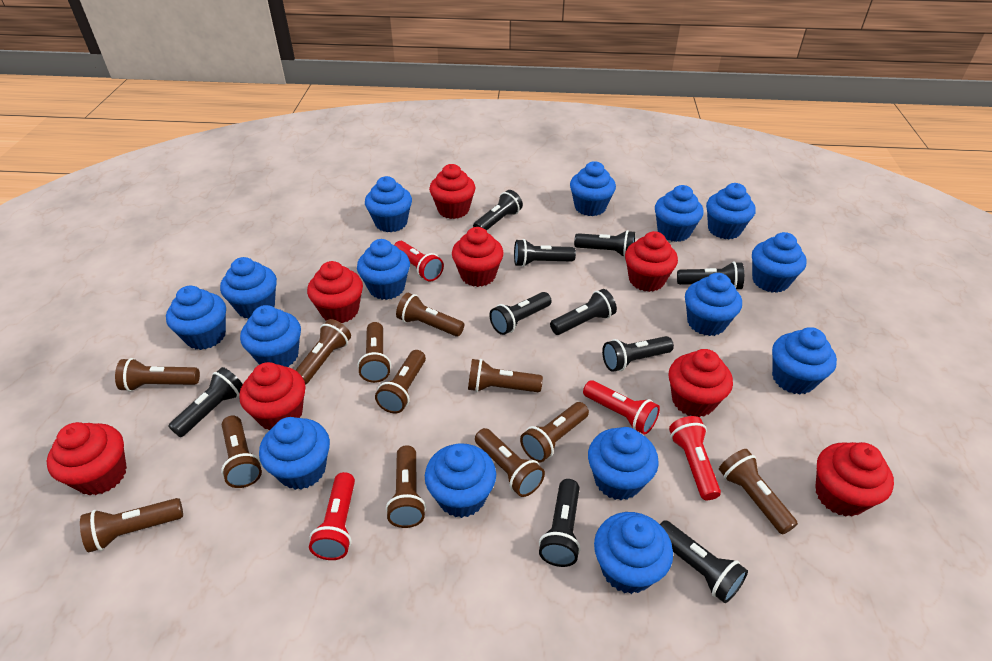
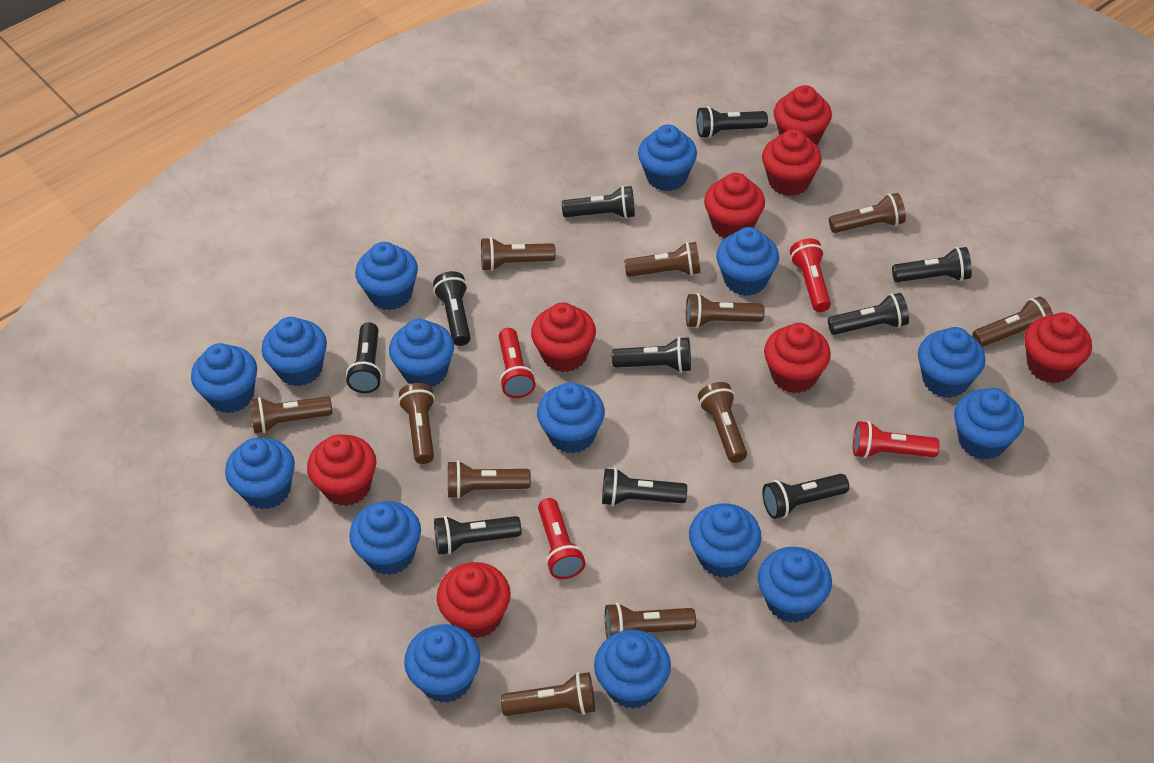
brown flashlight: 12 -> 11

